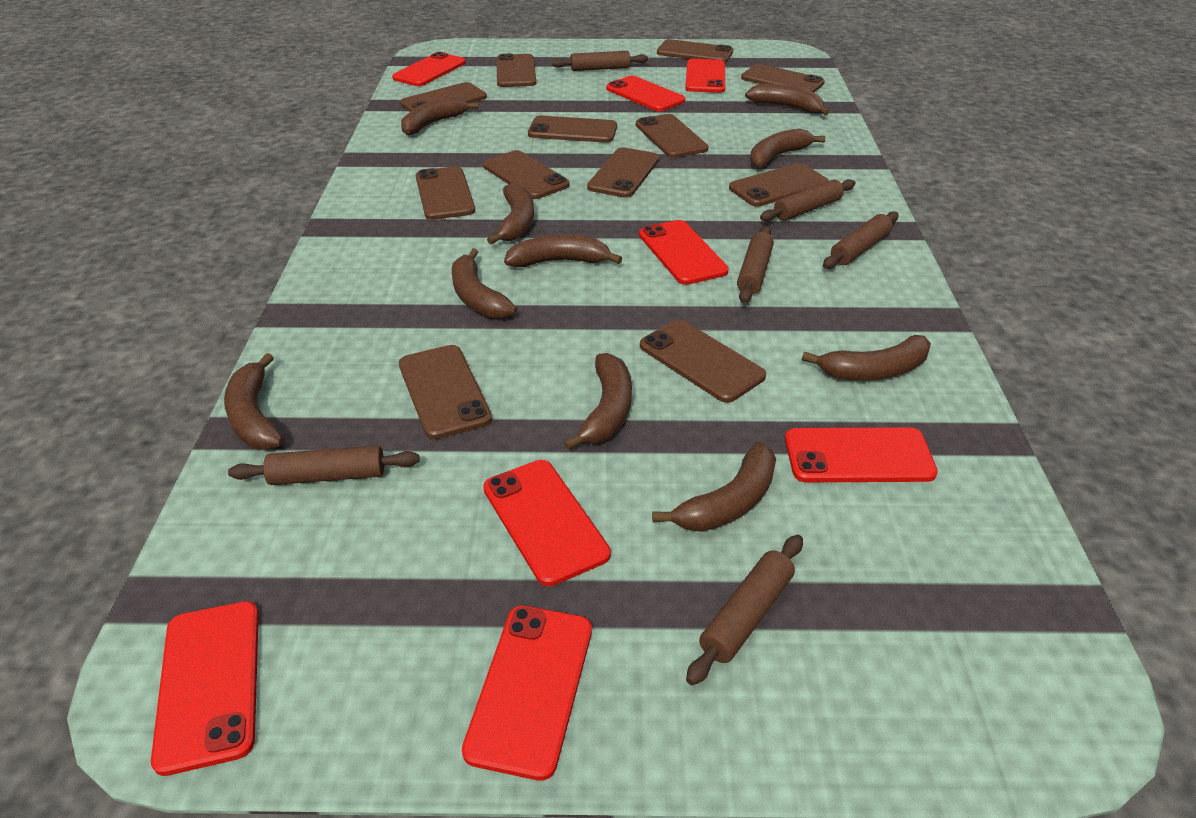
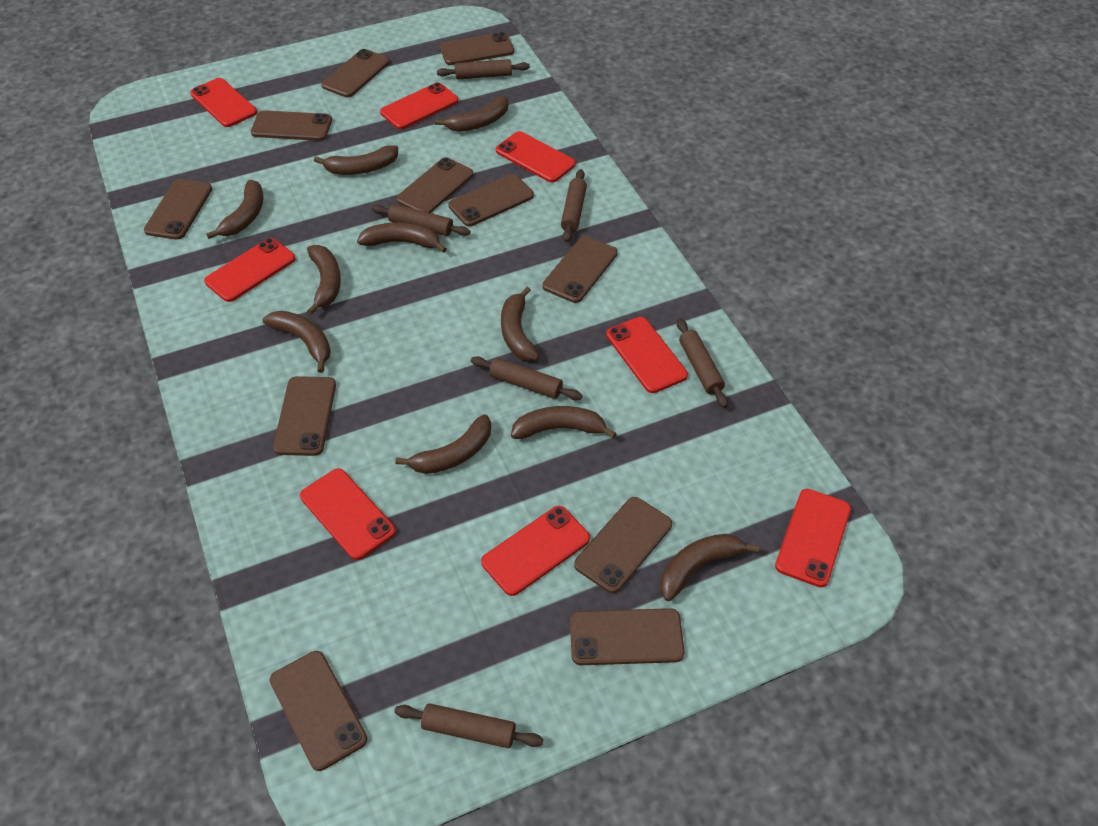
brown phone: 12 -> 11

